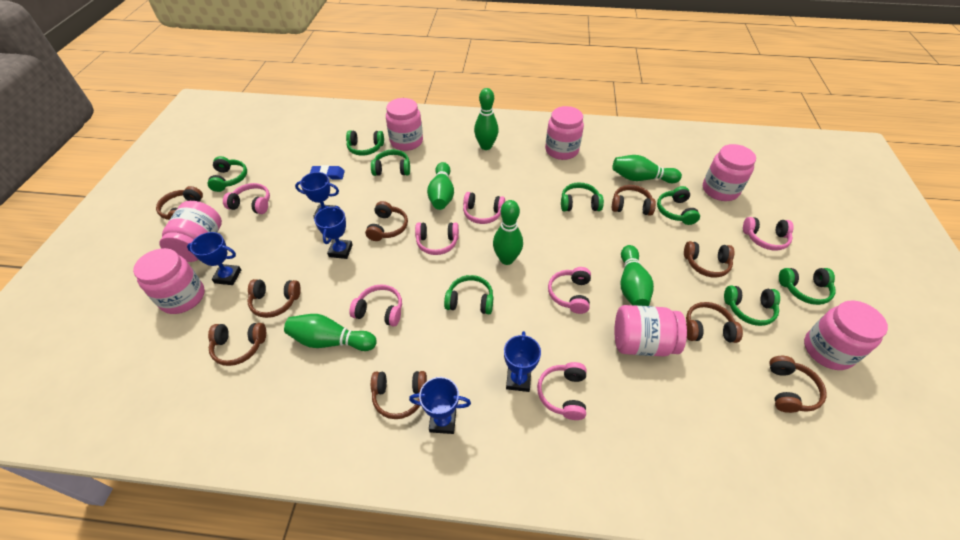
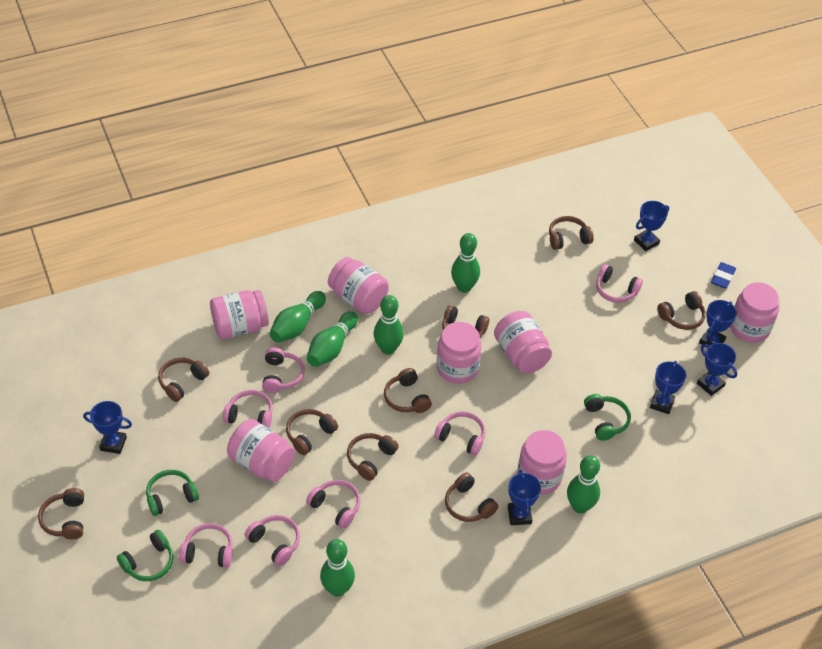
blue trophy: 5 -> 6
green headphones: 8 -> 3

